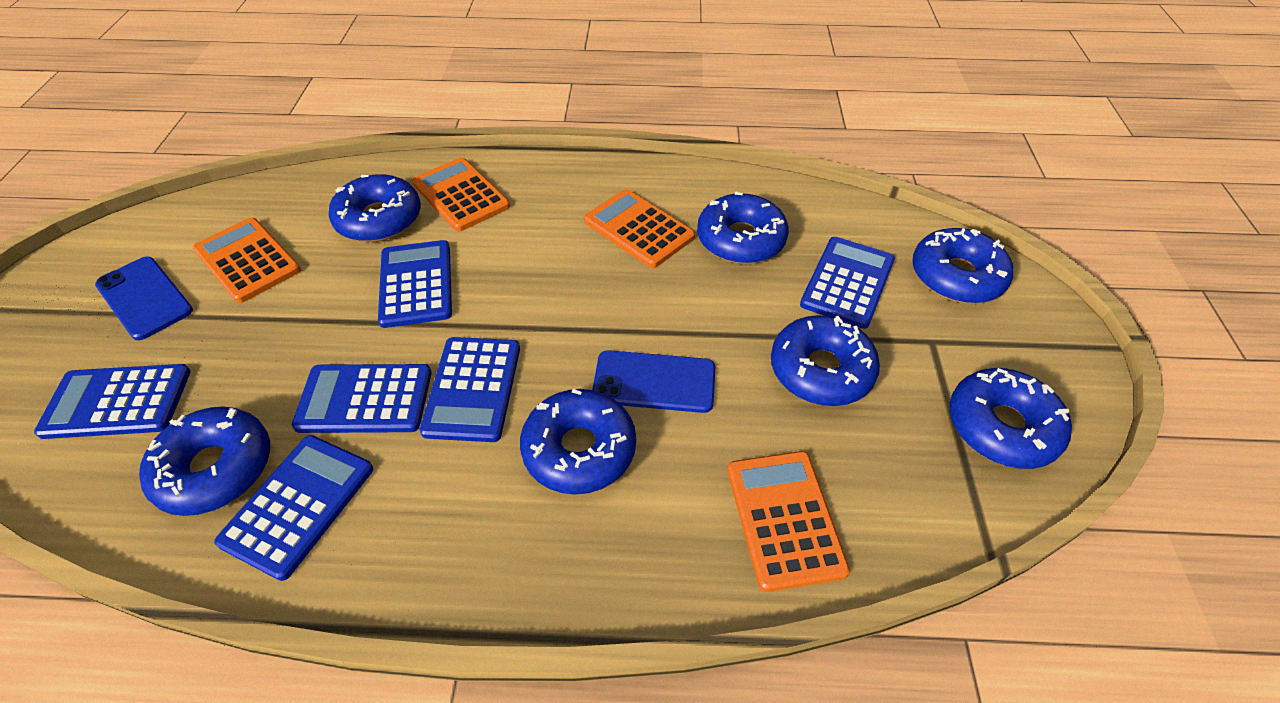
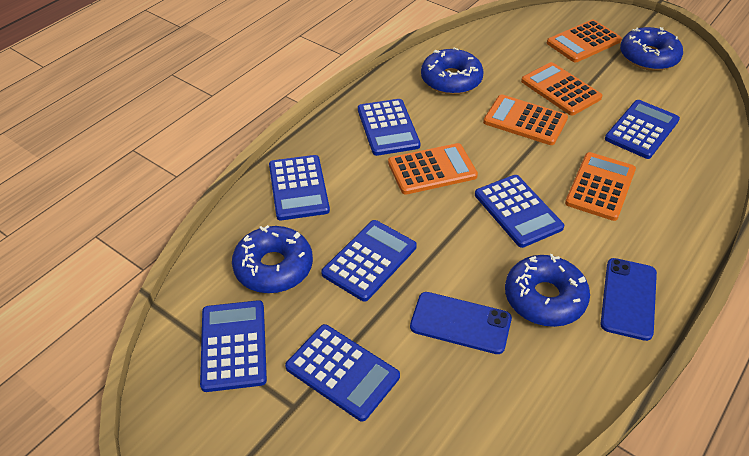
blue calculator: 6 -> 7
blue donut: 7 -> 4
orange calculator: 4 -> 5

